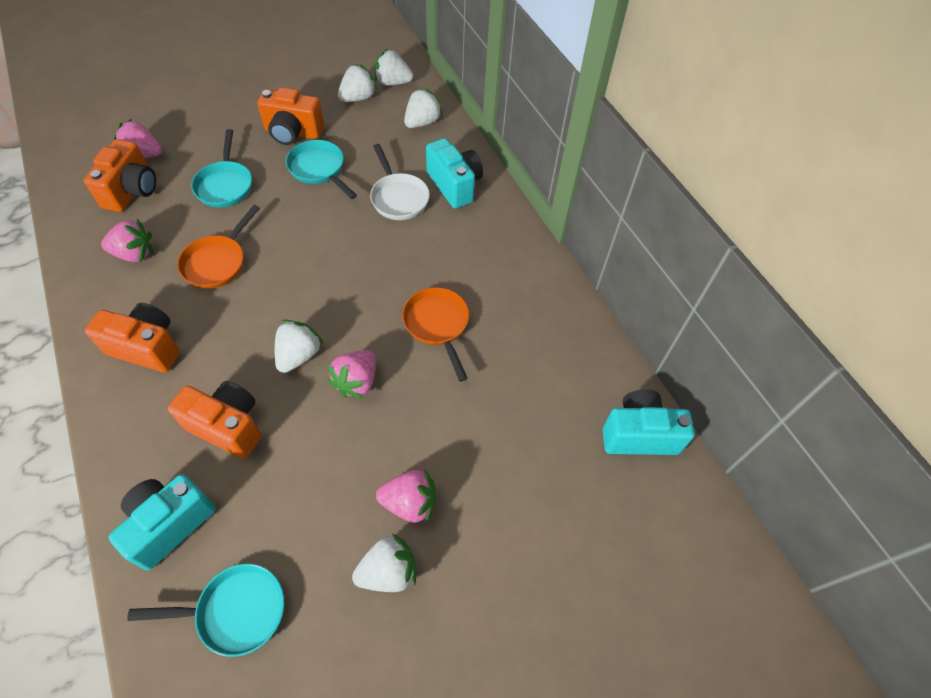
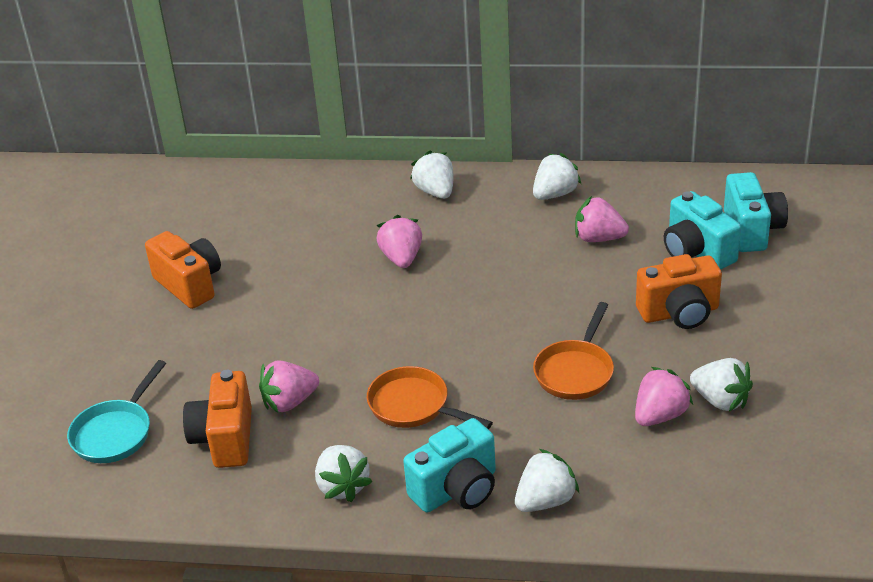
orange camera: 4 -> 3
turquoise pan: 3 -> 1
white pan: 1 -> 0

